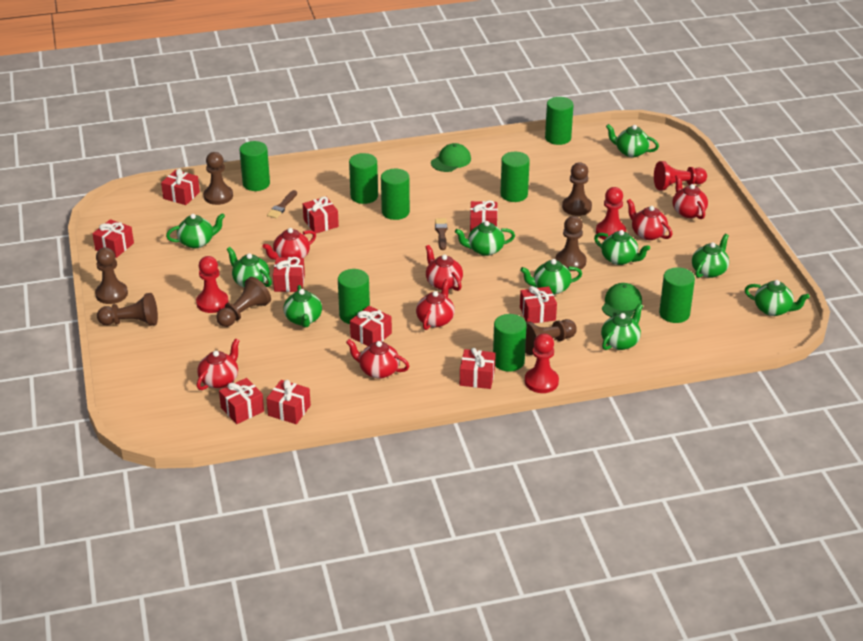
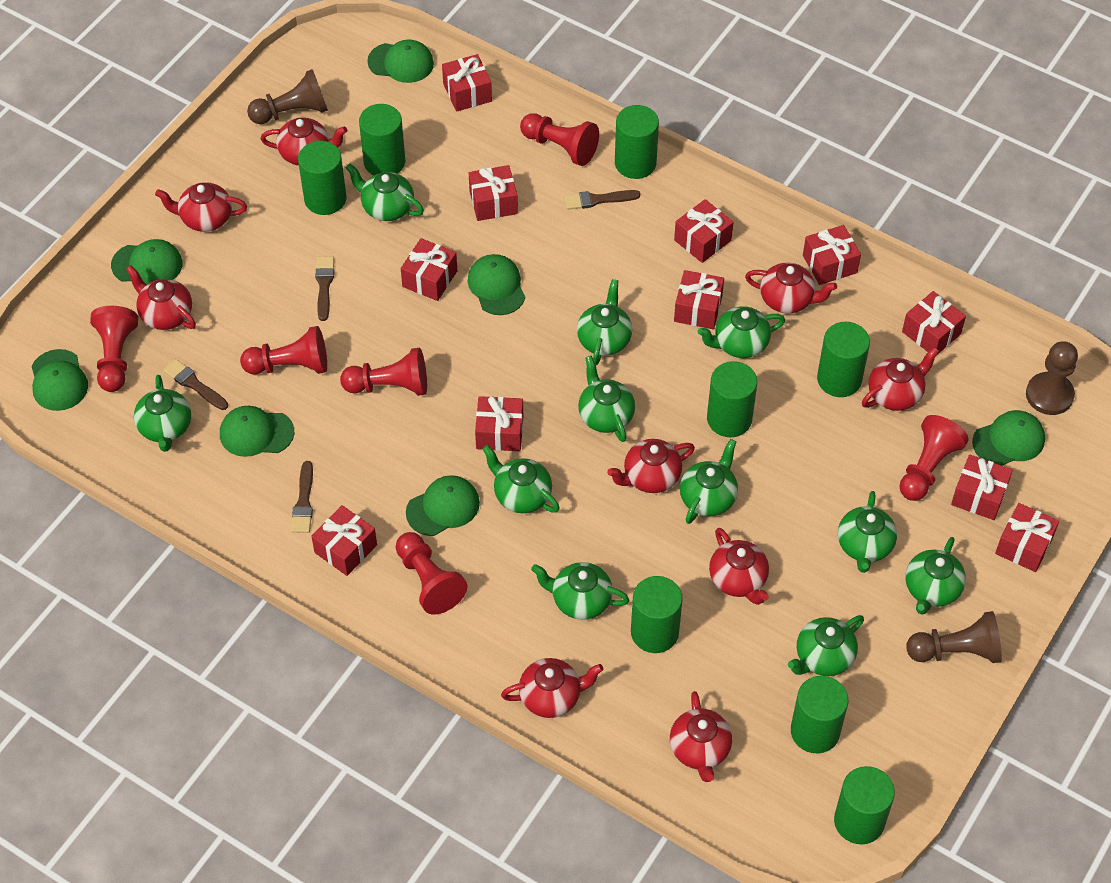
brown brush: 2 -> 4
brown pawn: 7 -> 3
green cap: 2 -> 7
green teapot: 10 -> 11
red gift: 10 -> 11
red pawn: 4 -> 6
red teapot: 7 -> 9

